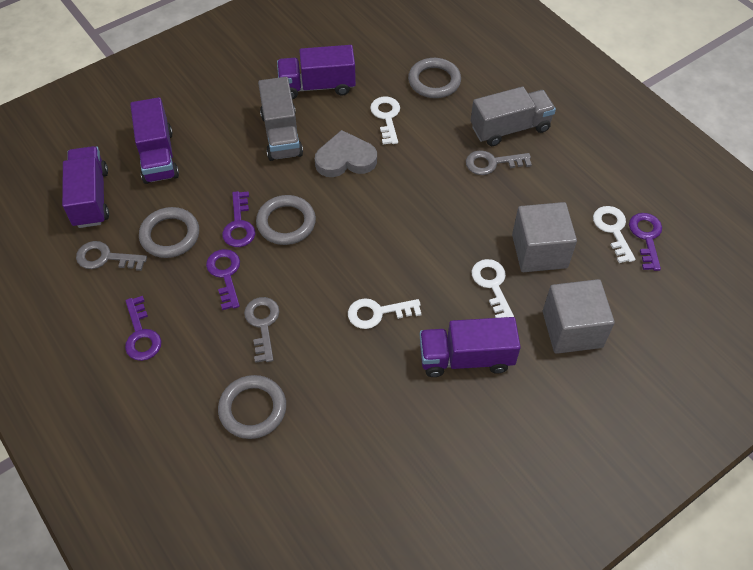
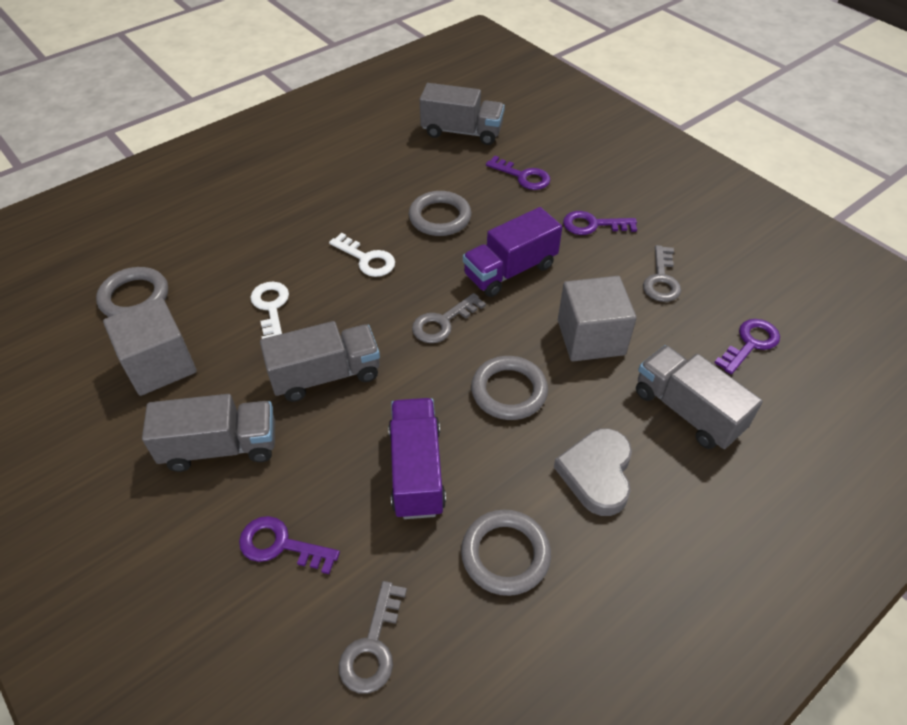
grey truck: 2 -> 4
purple truck: 4 -> 2
white key: 4 -> 2

